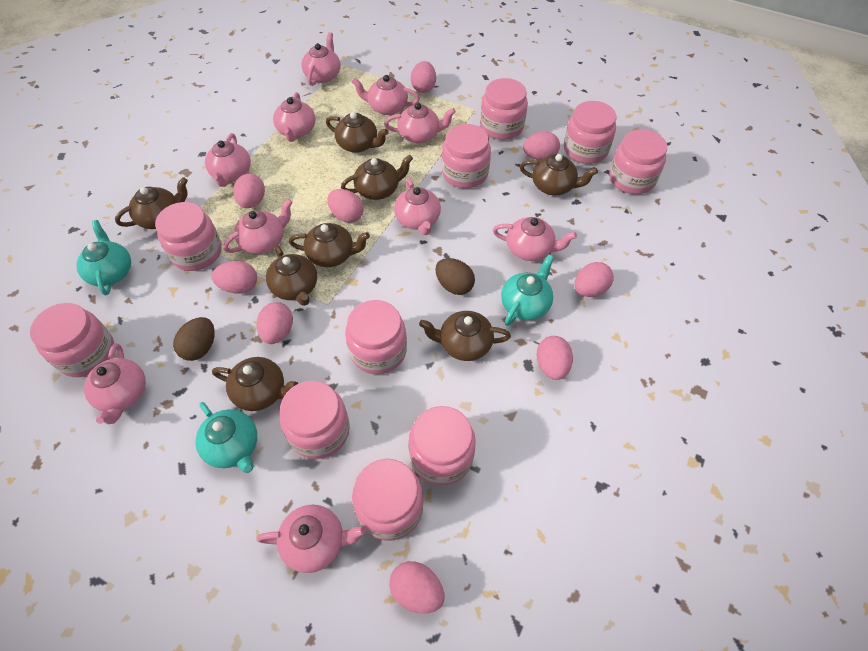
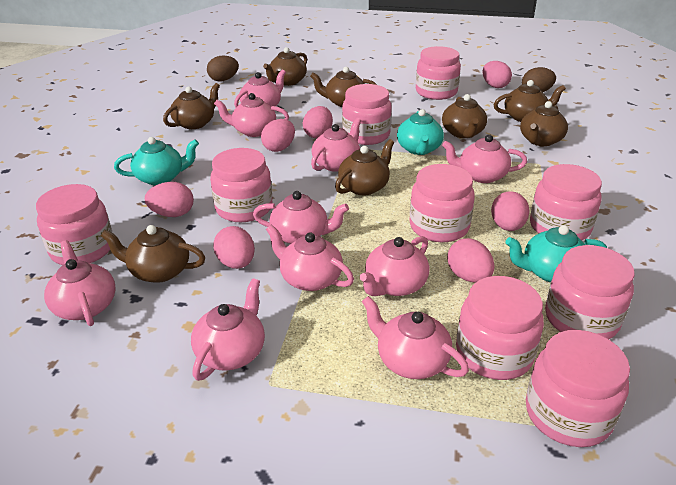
pink egg: 9 -> 7
pink jar: 10 -> 9

